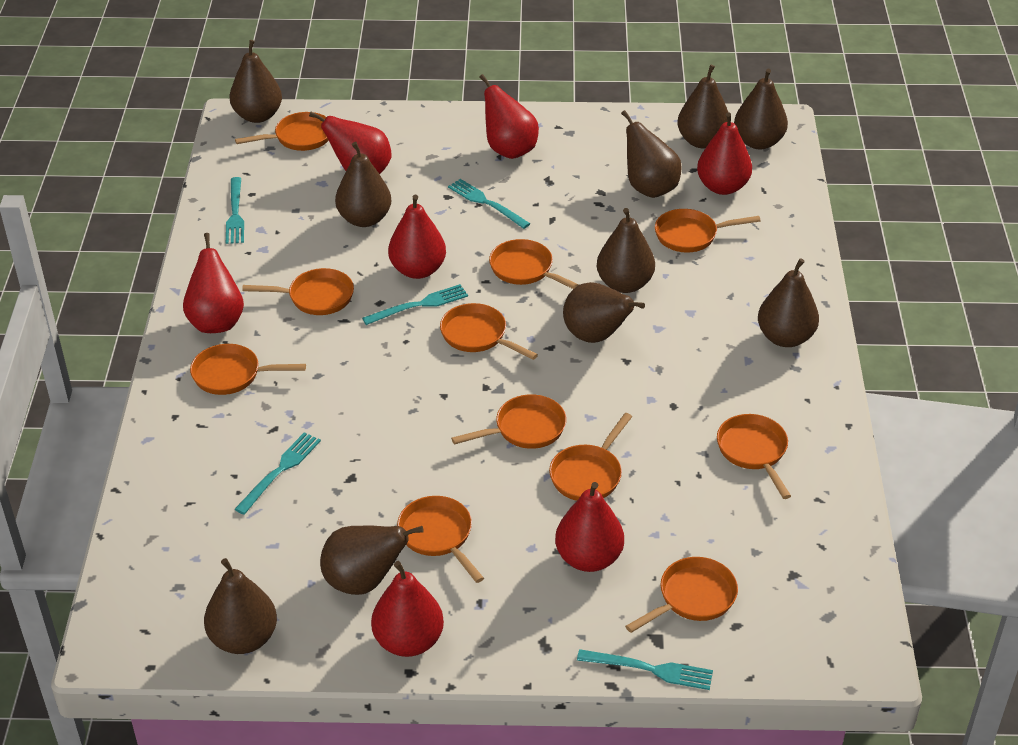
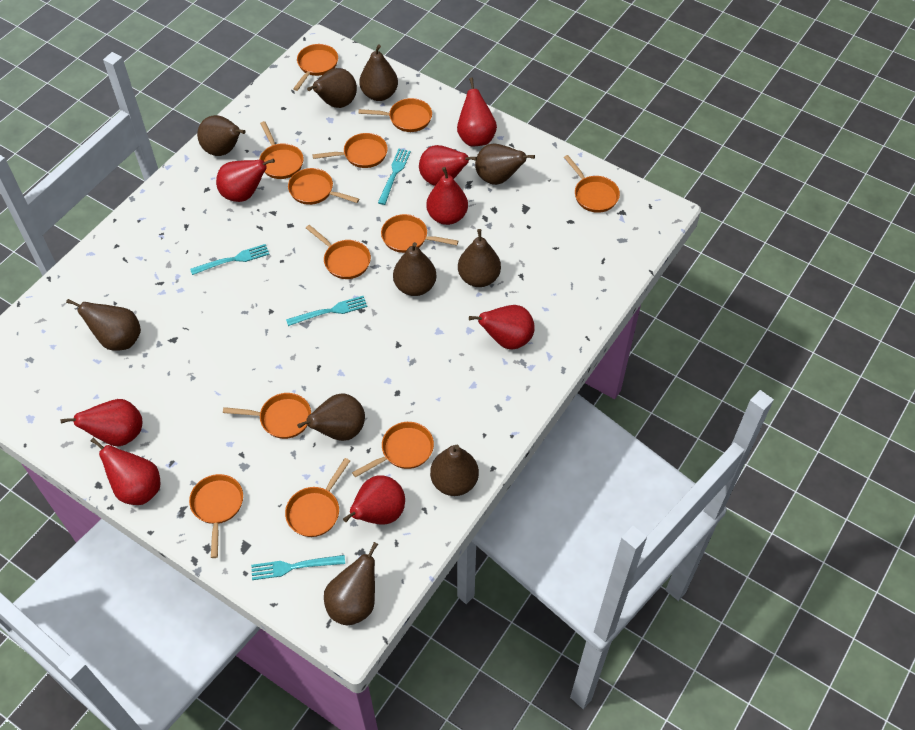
orange pan: 11 -> 12
red pear: 7 -> 8
turquoise fork: 5 -> 4

